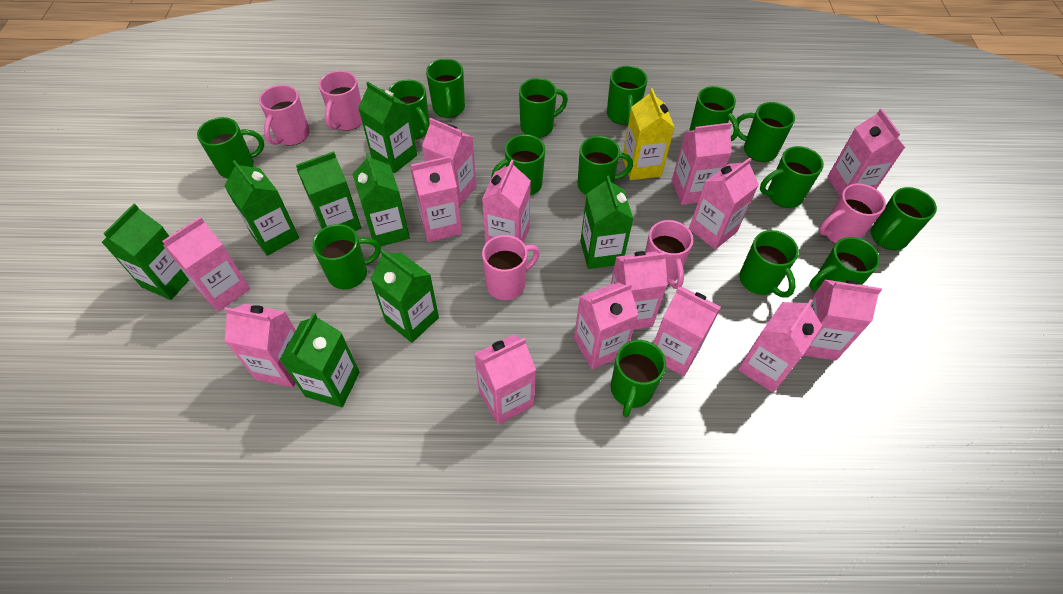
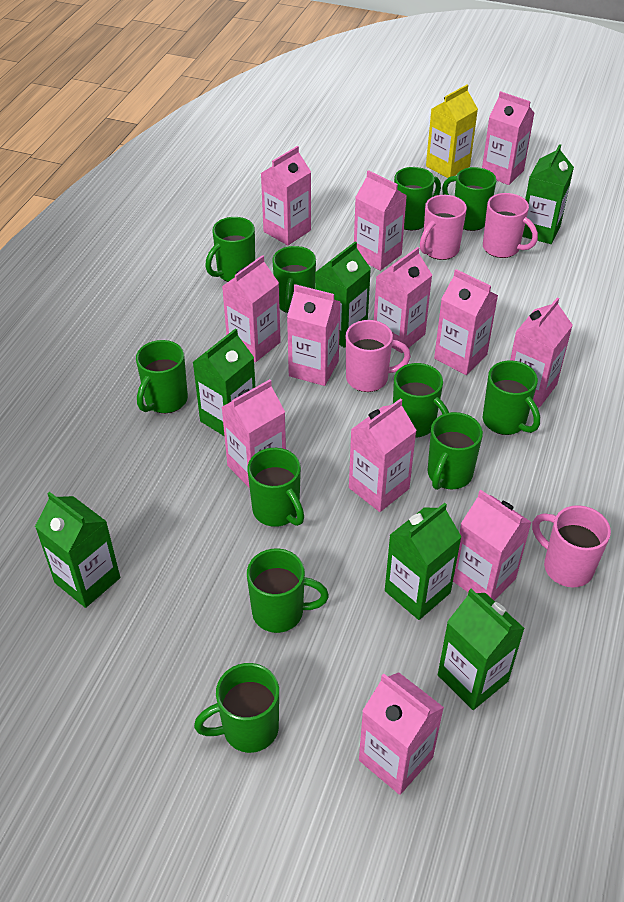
green carton: 8 -> 6
green mug: 15 -> 11
pink carton: 14 -> 12
pink mug: 5 -> 4

